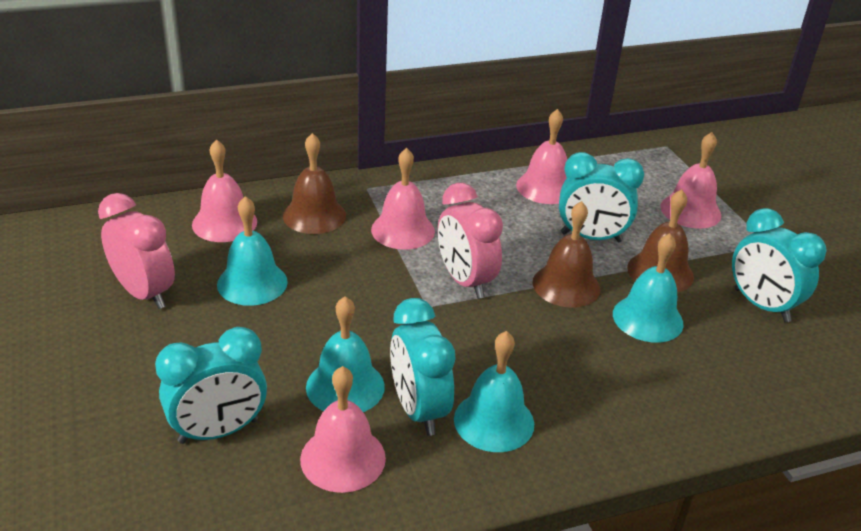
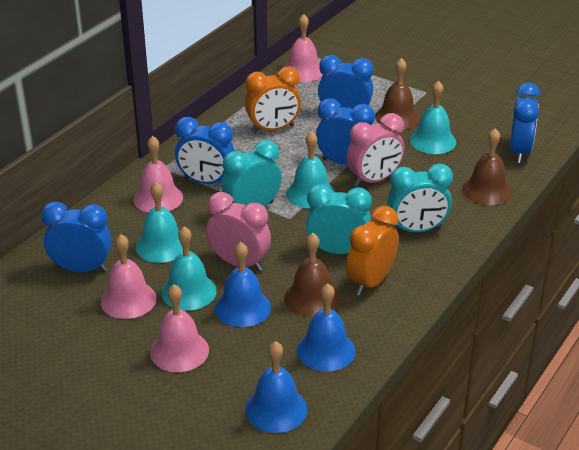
blue bell: 0 -> 3
blue clock: 0 -> 5
orange clock: 0 -> 2
pink bell: 5 -> 4
turquoise clock: 4 -> 3

